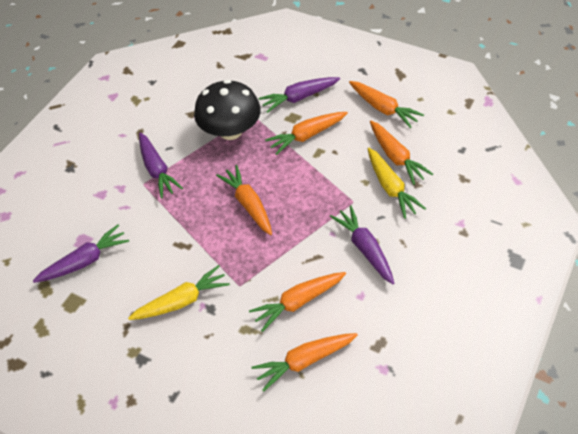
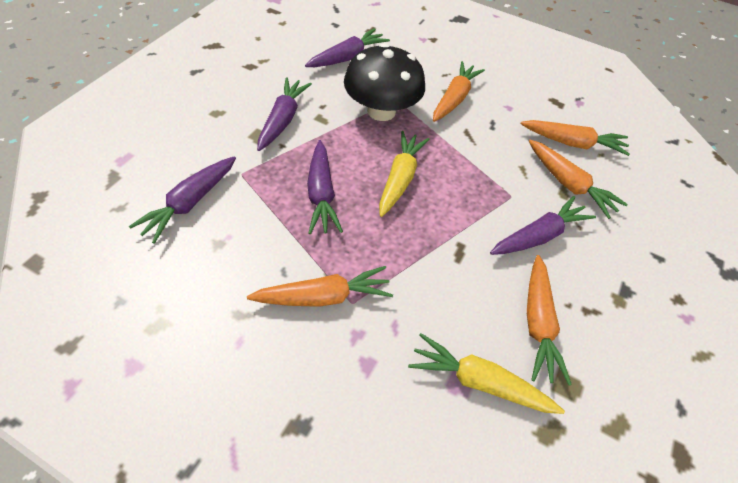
orange carrot: 6 -> 5
purple carrot: 4 -> 5

